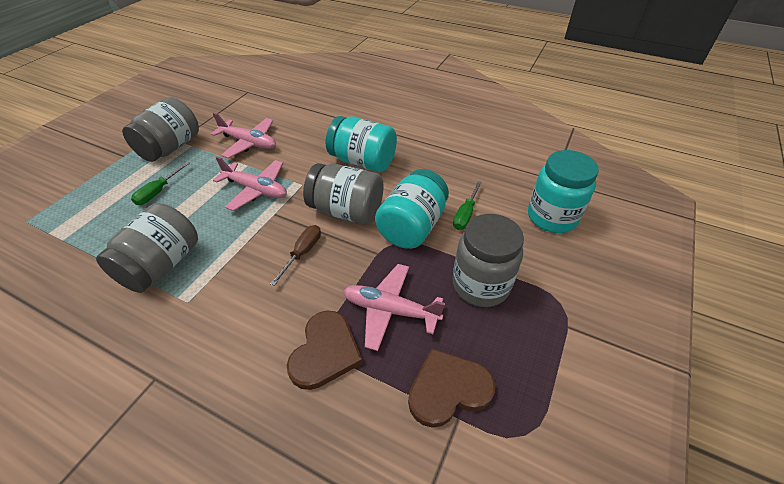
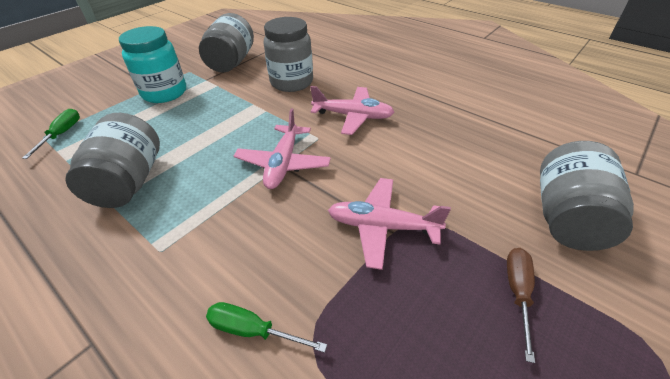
brown heart: 2 -> 0
turquoise jar: 3 -> 1

